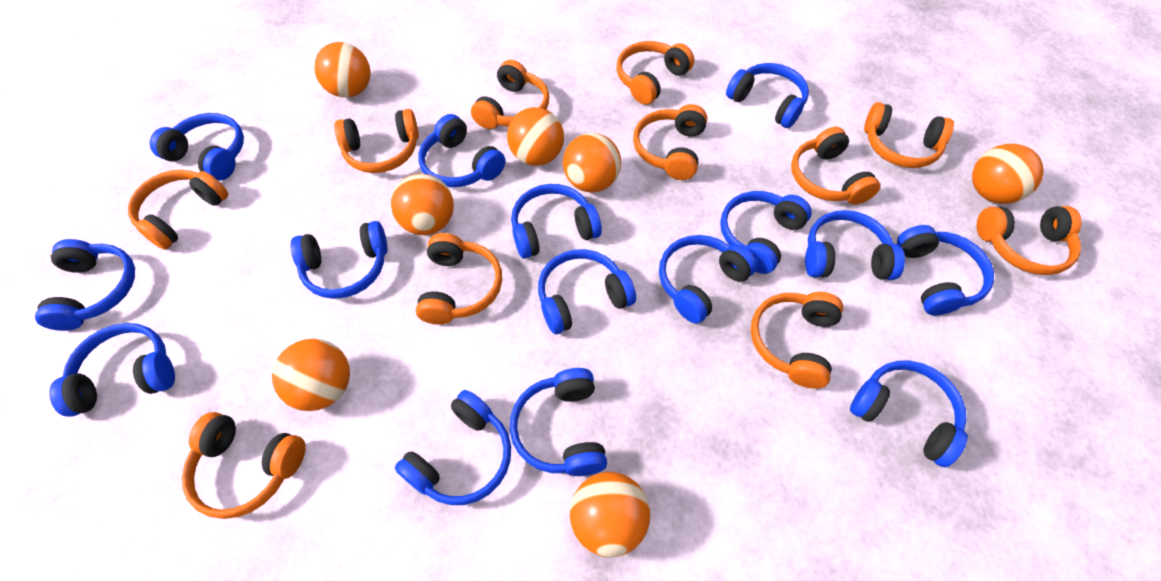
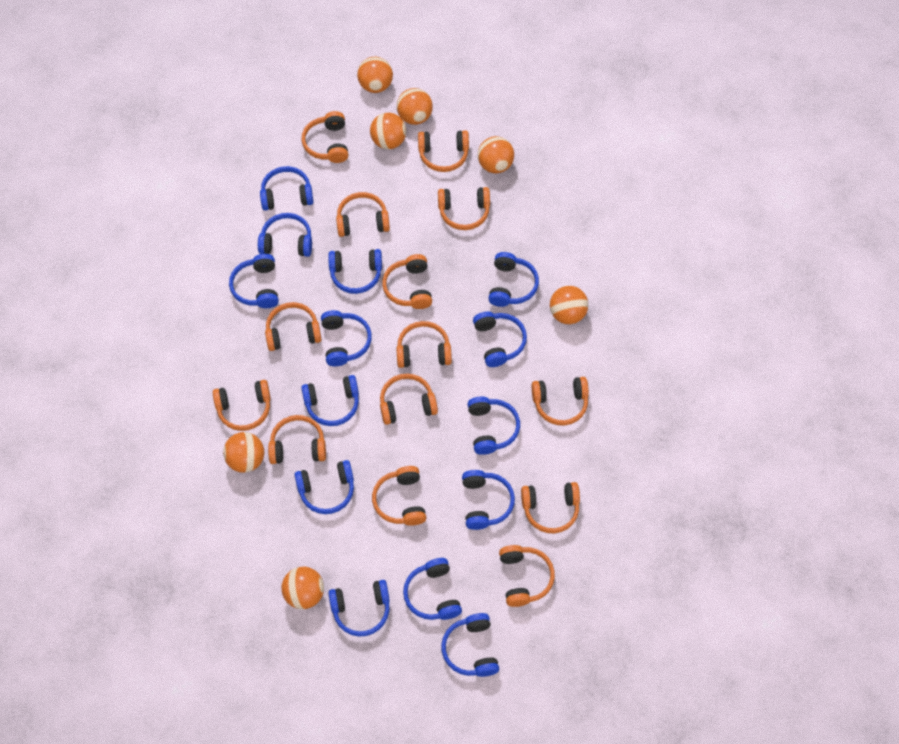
blue headphones: 15 -> 14
orange headphones: 11 -> 14

